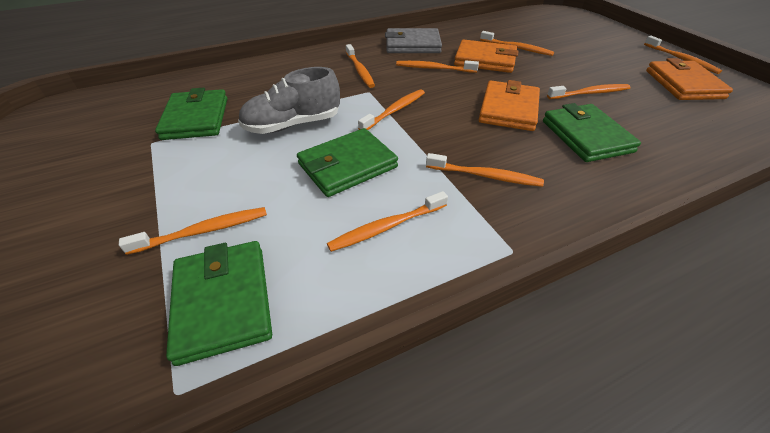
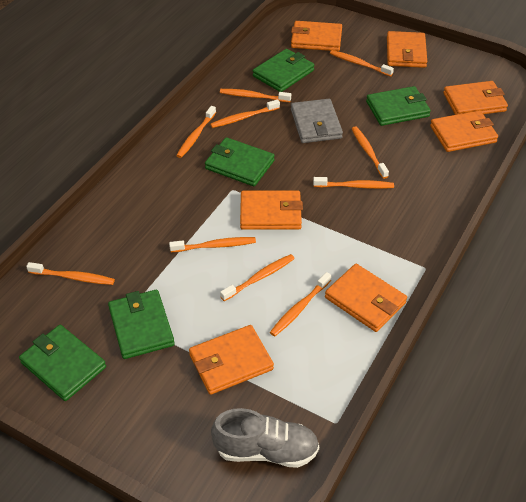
green wallet: 4 -> 5
orange toothbrush: 9 -> 10
orange wallet: 3 -> 7

